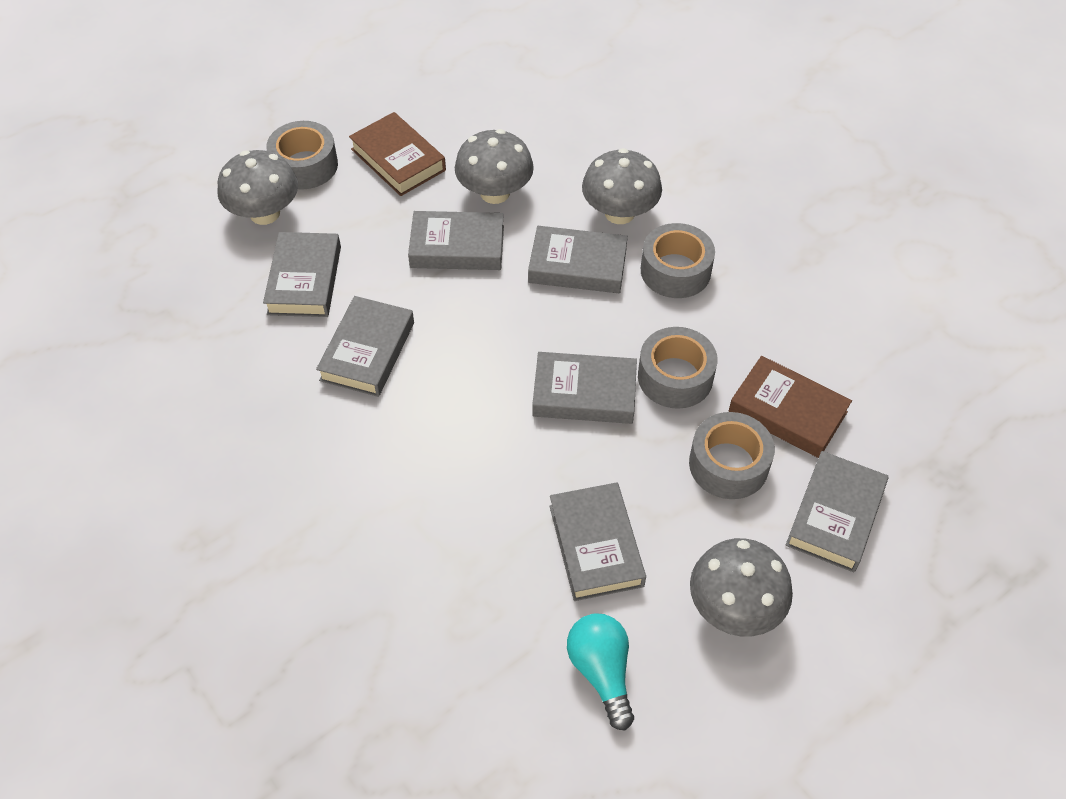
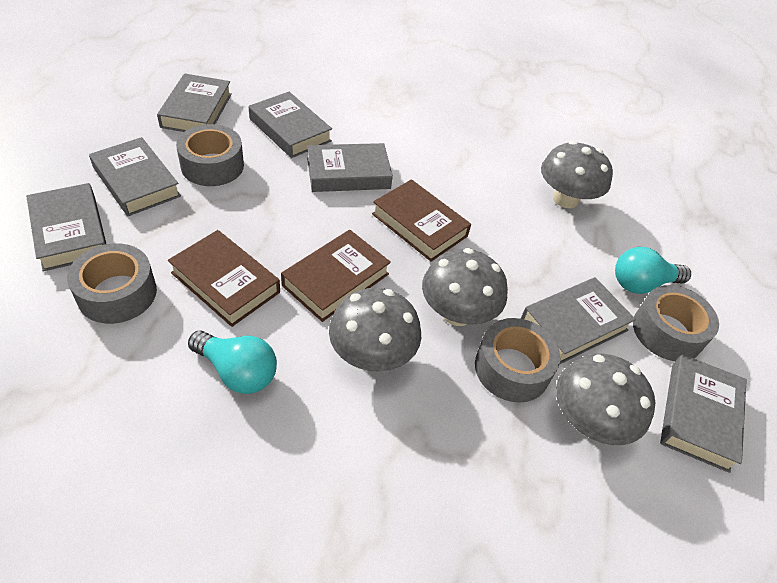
brown book: 2 -> 3
turquoise light bulb: 1 -> 2

